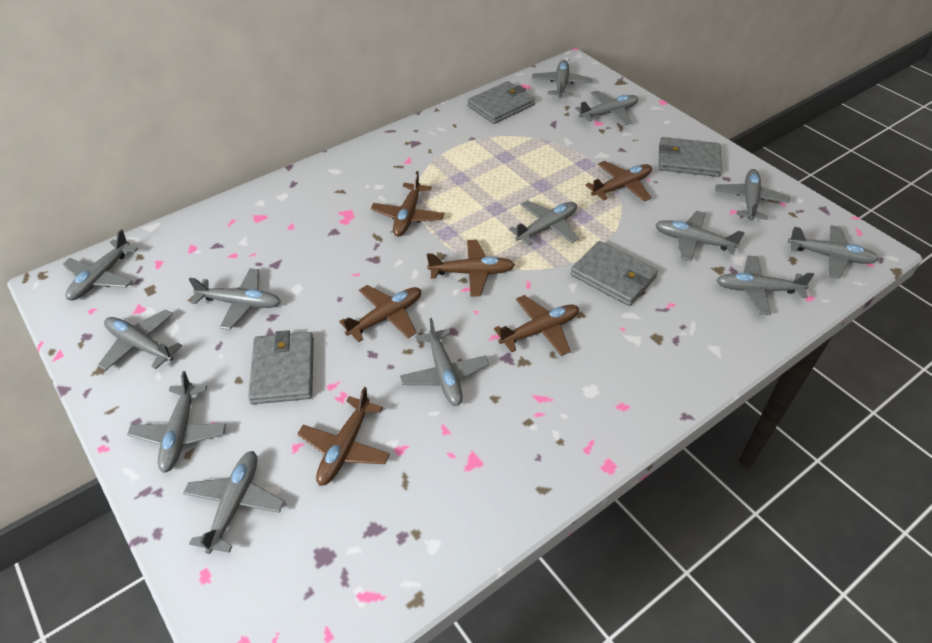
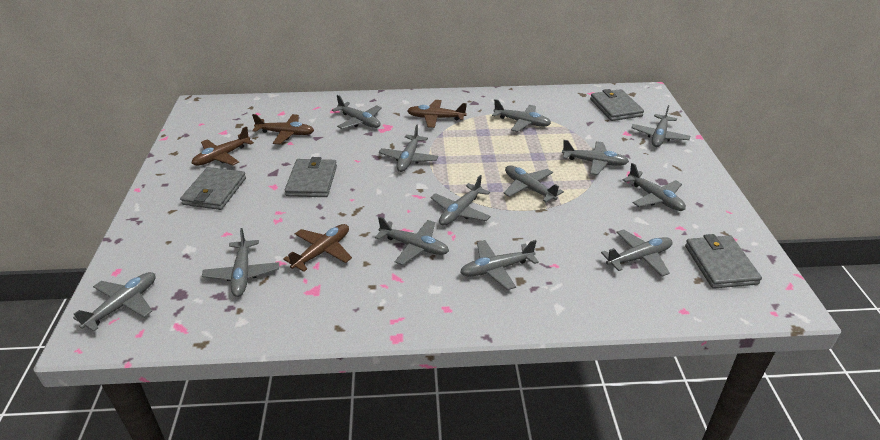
brown plane: 6 -> 4

